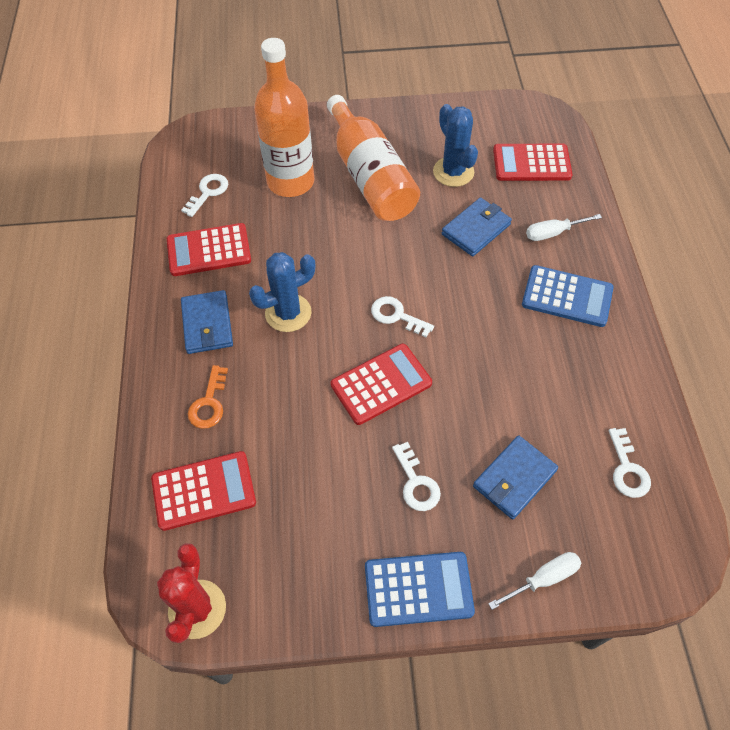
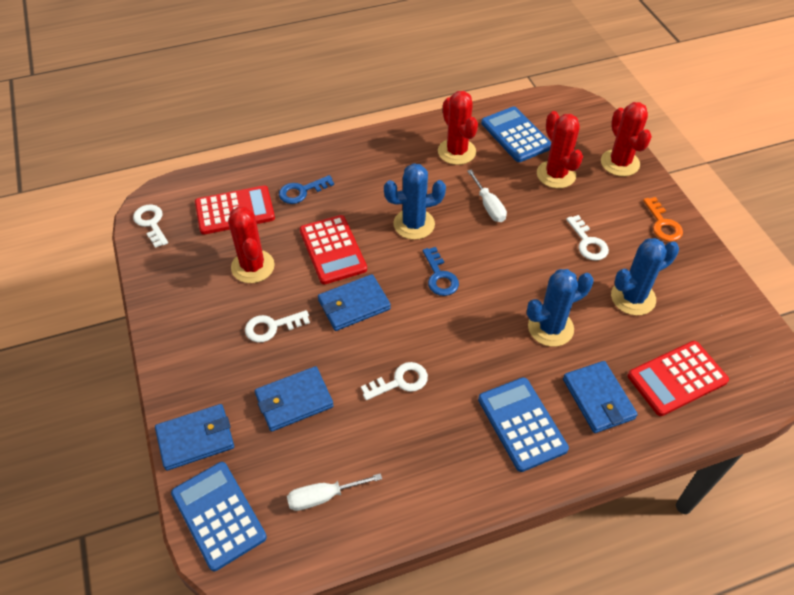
blue cactus: 2 -> 3
blue calculator: 2 -> 3
blue key: 0 -> 2
blue wallet: 3 -> 4
orange bottle: 2 -> 0
red cactus: 1 -> 4
red calculator: 4 -> 3

